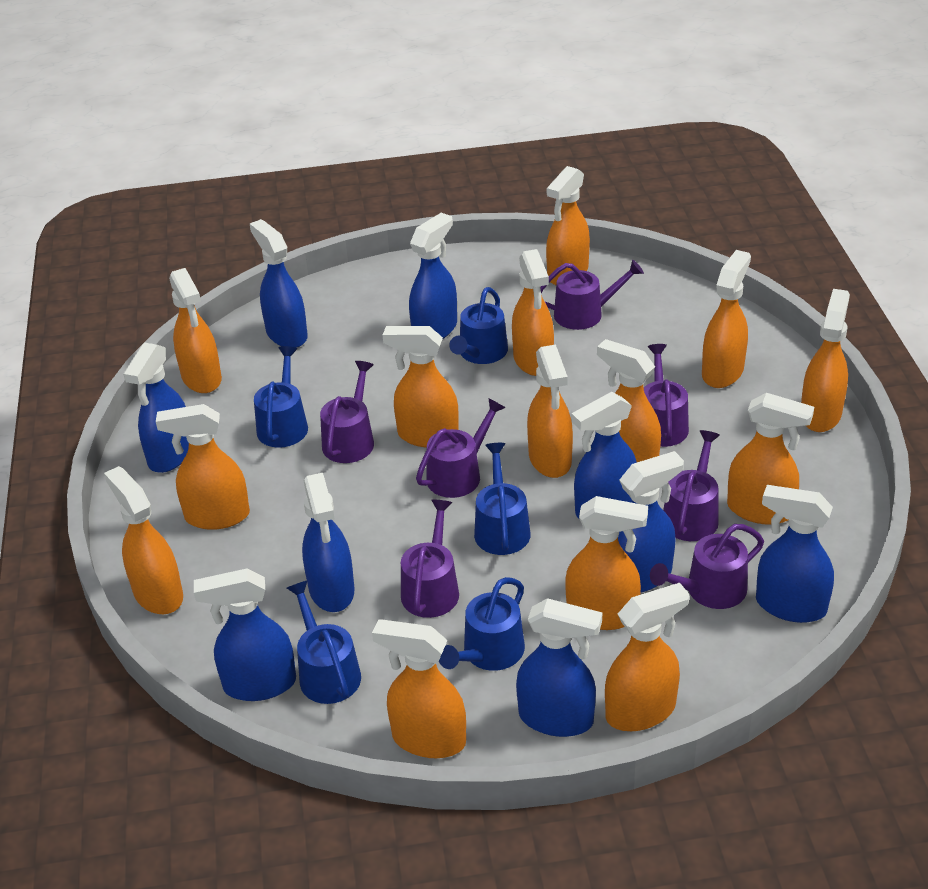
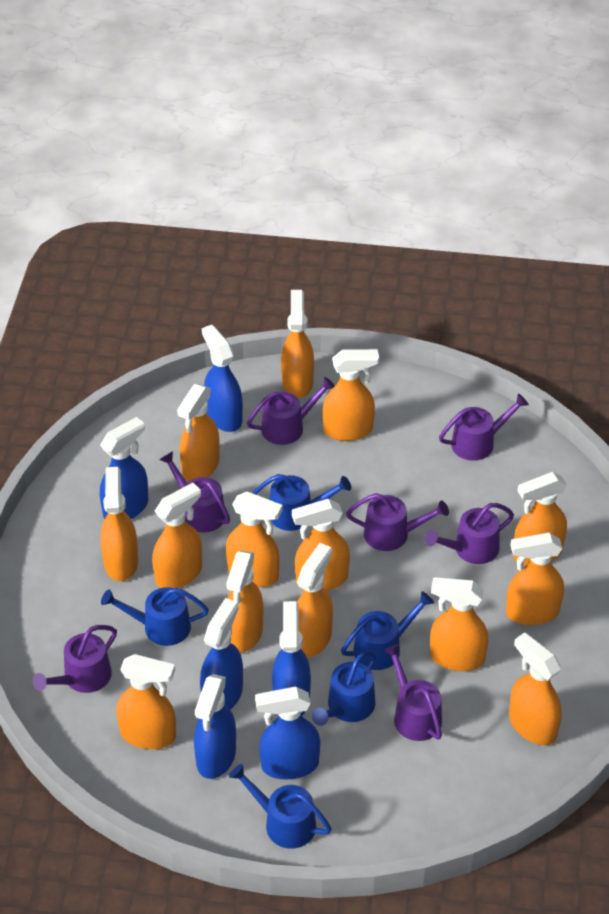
blue spray bottle: 9 -> 6

